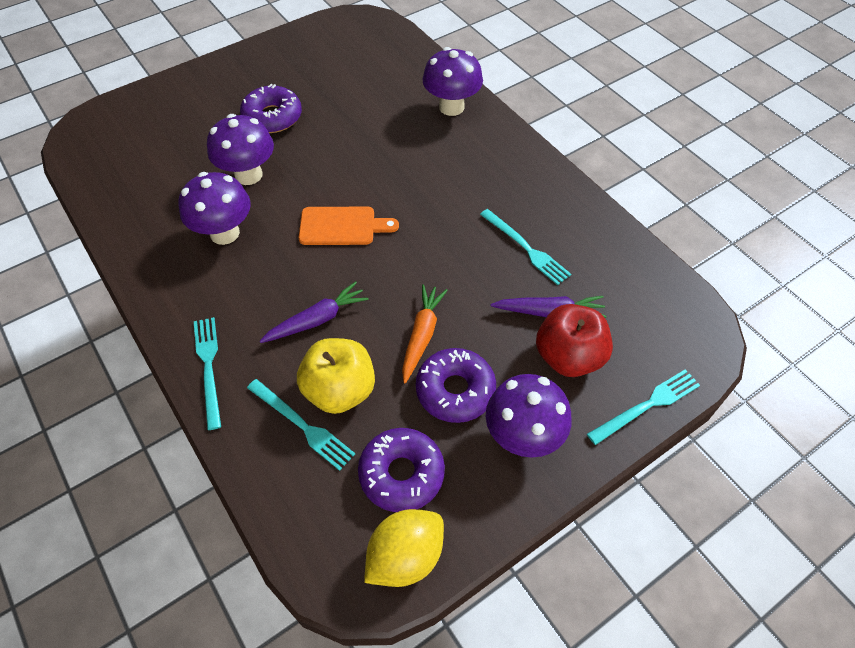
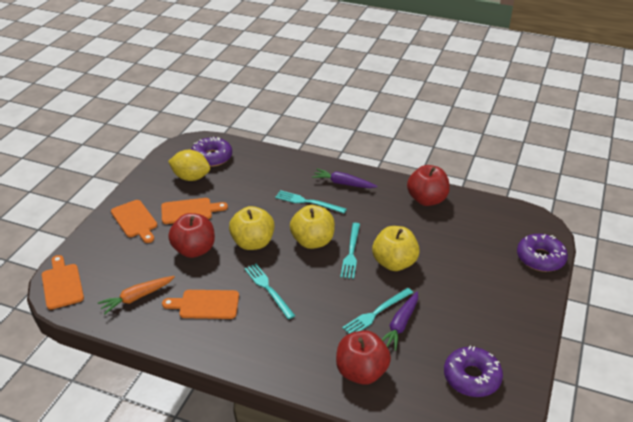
orange cutting board: 1 -> 4
purple mushroom: 4 -> 0
red apple: 1 -> 3
yellow apple: 1 -> 3

